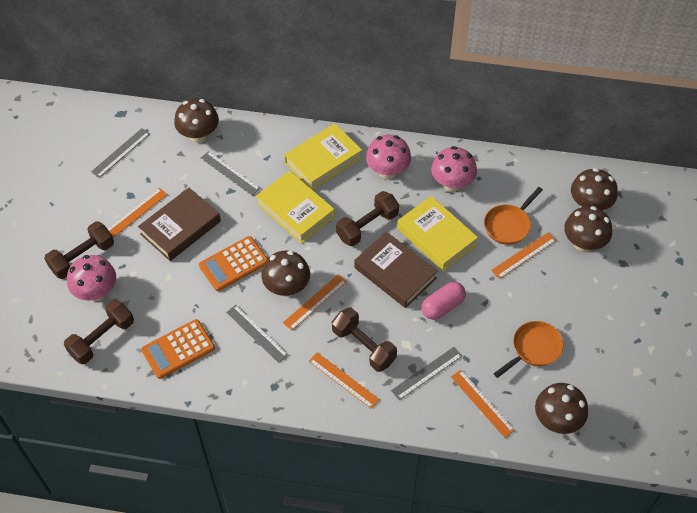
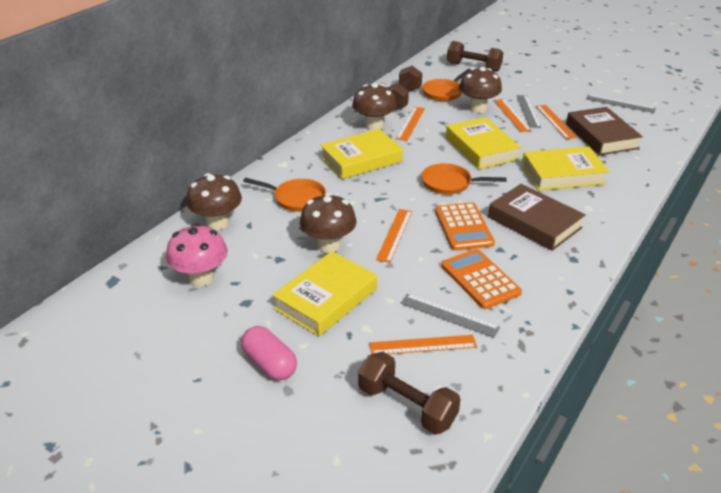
brown dumbbell: 4 -> 3
brown mushroom: 5 -> 4
grey ruler: 4 -> 3
orange pan: 2 -> 3
pink mushroom: 3 -> 1
yellow book: 3 -> 4

